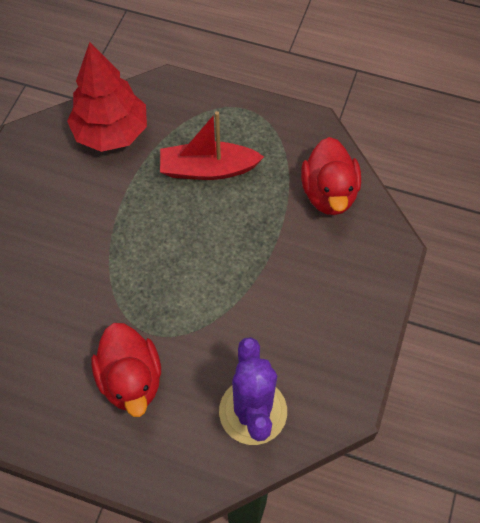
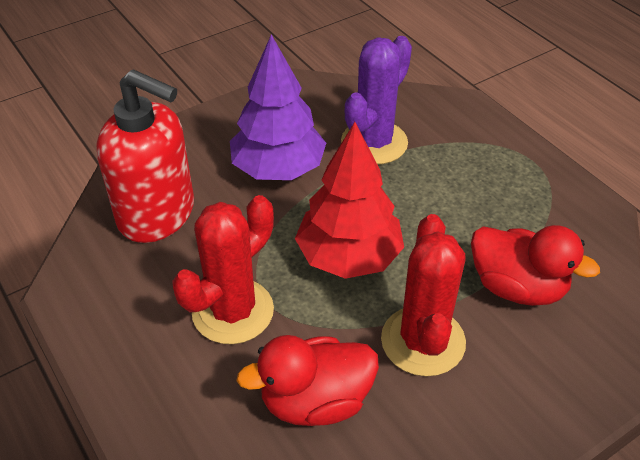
purple tree: 0 -> 1
red boat: 1 -> 0
red cactus: 0 -> 2
red soap dispenser: 0 -> 1

